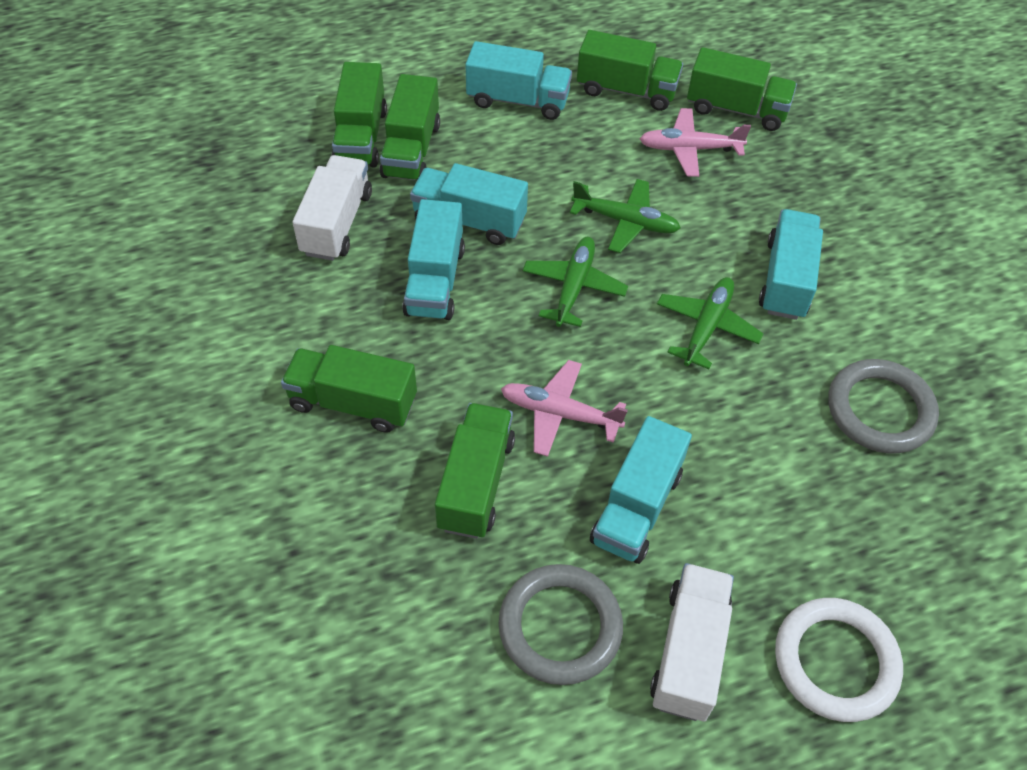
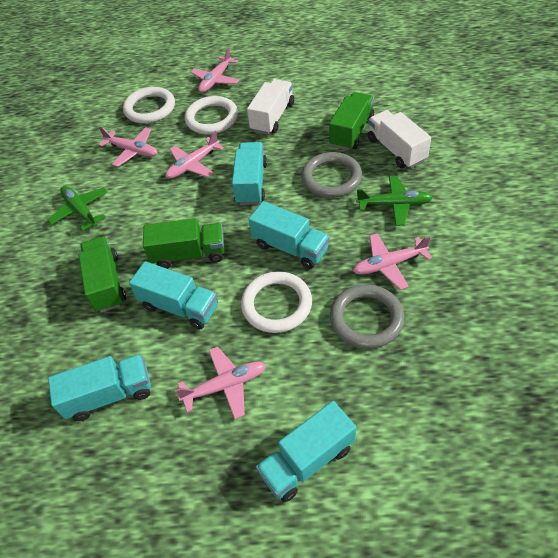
green plane: 3 -> 2
green truck: 6 -> 3
pink plane: 2 -> 5
white ring: 1 -> 3

